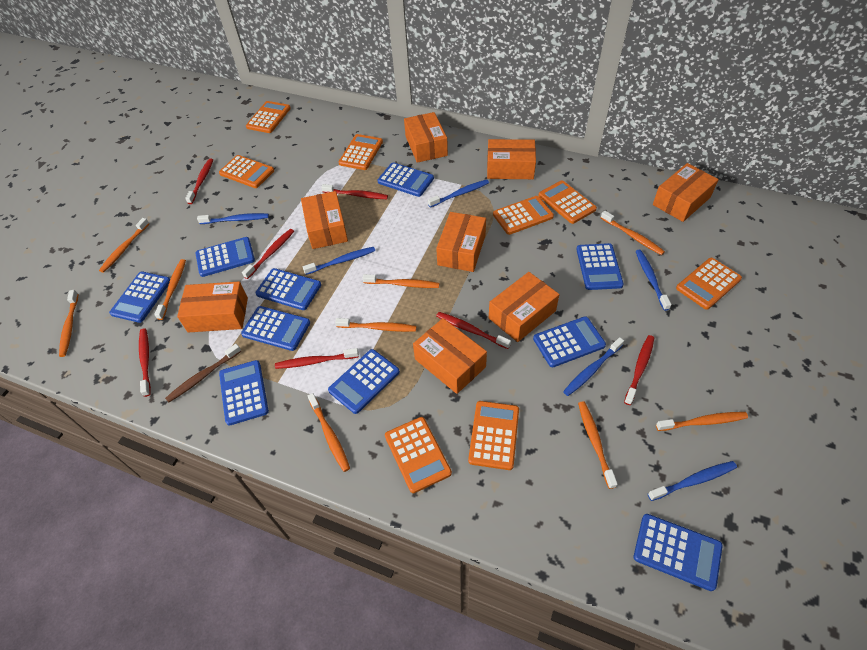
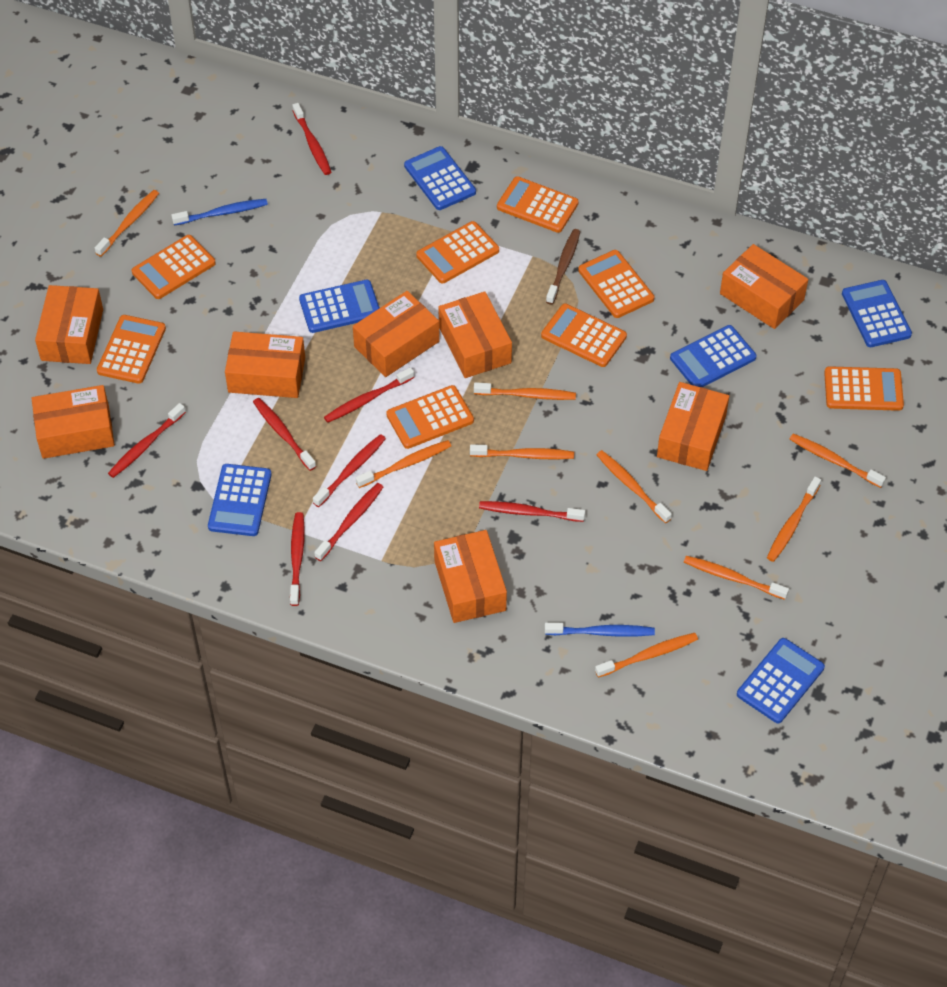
blue calculator: 10 -> 6
blue toothbrush: 6 -> 2
red toothbrush: 7 -> 8

